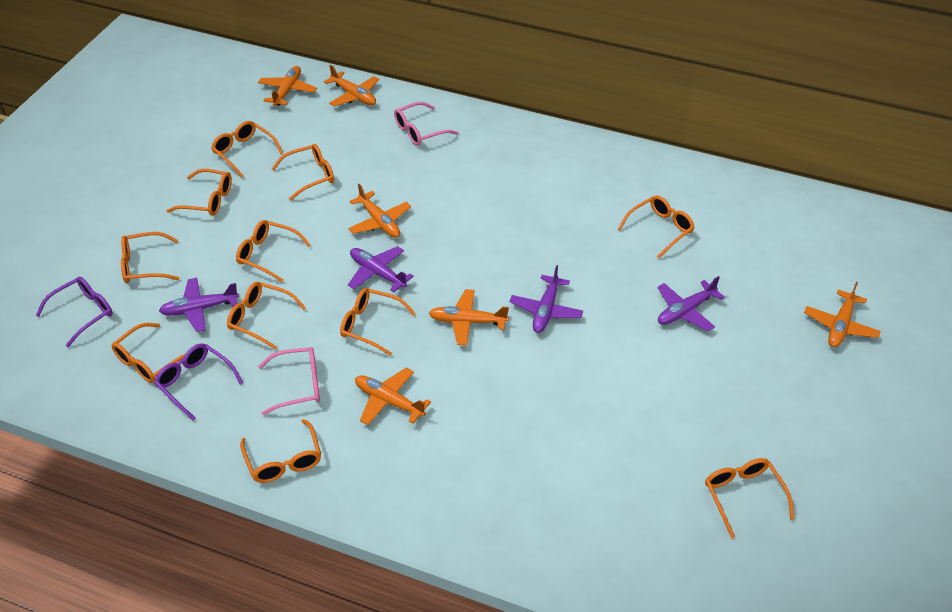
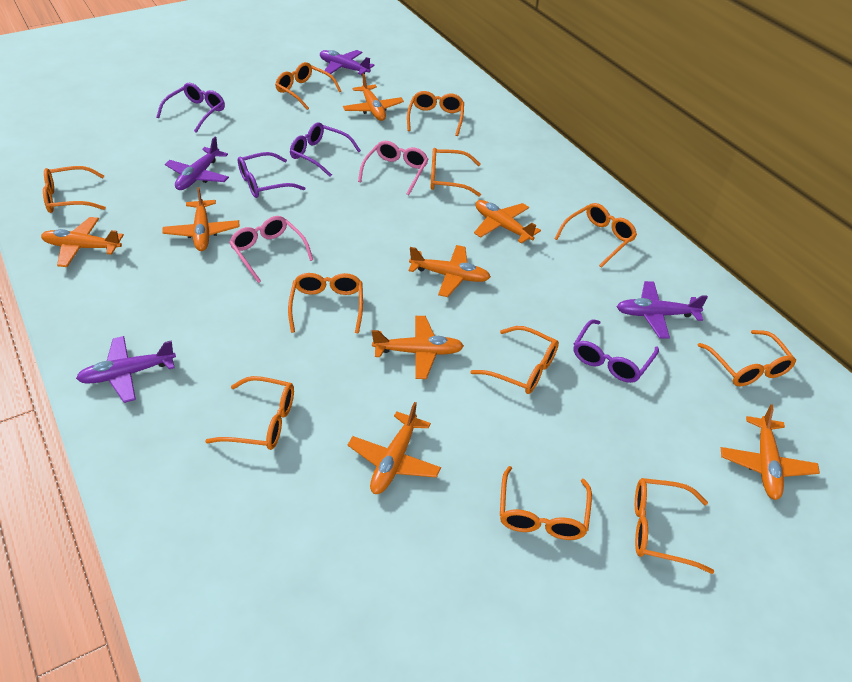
orange plane: 6 -> 8
purple glasses: 2 -> 4

